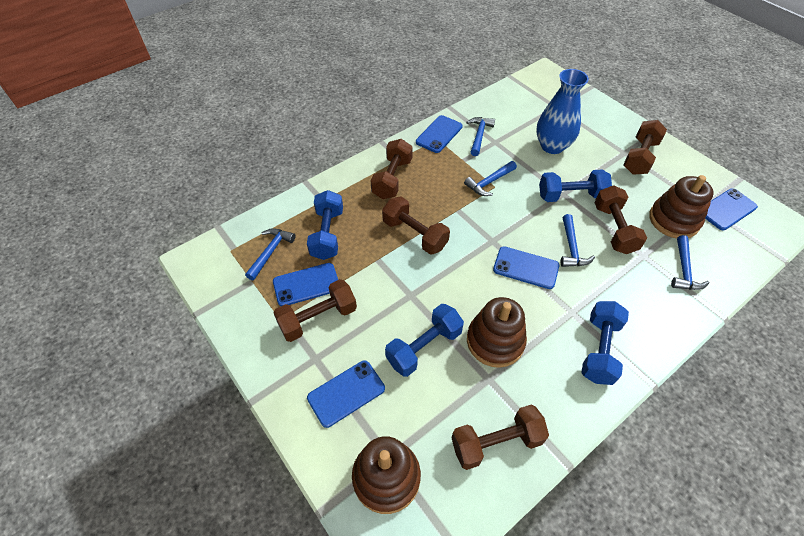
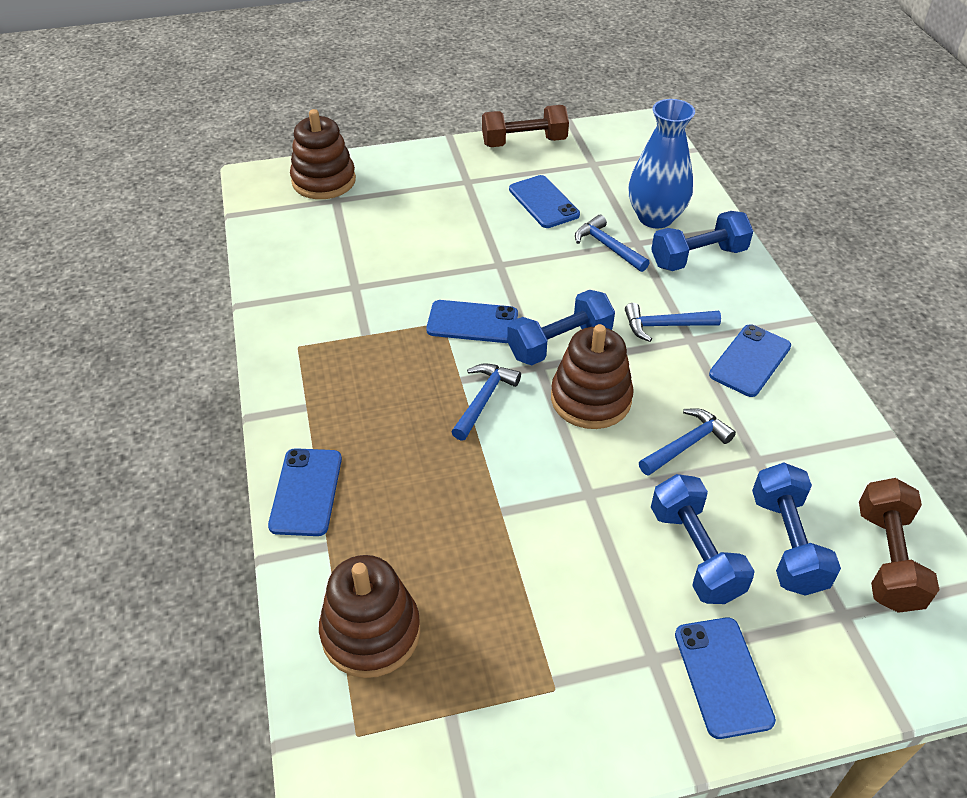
blue hammer: 5 -> 4
brown dumbbell: 6 -> 2

